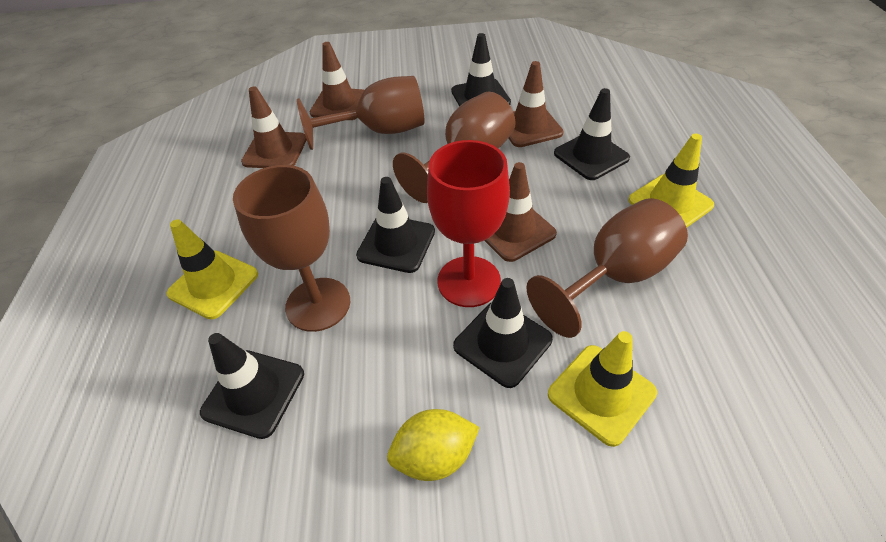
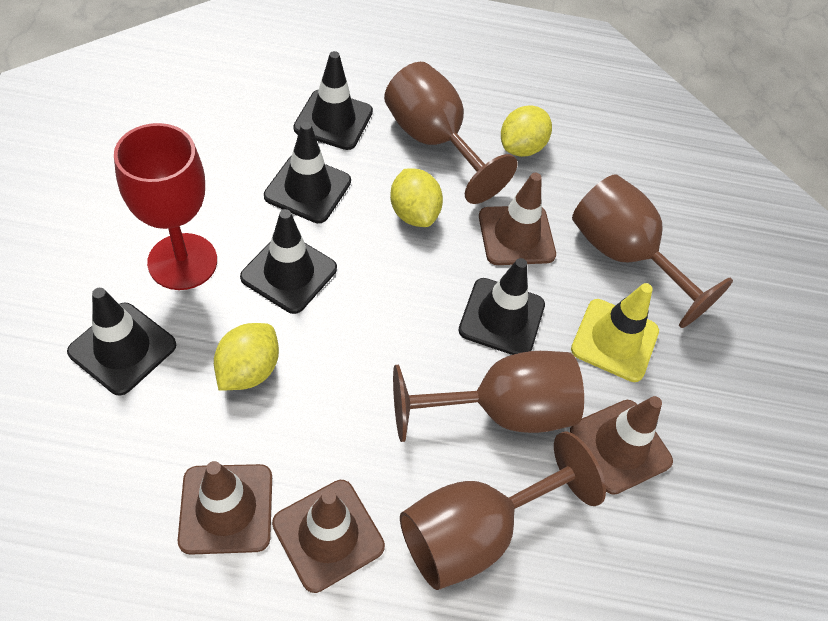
yellow lemon: 1 -> 3
yellow traffic cone: 3 -> 1

